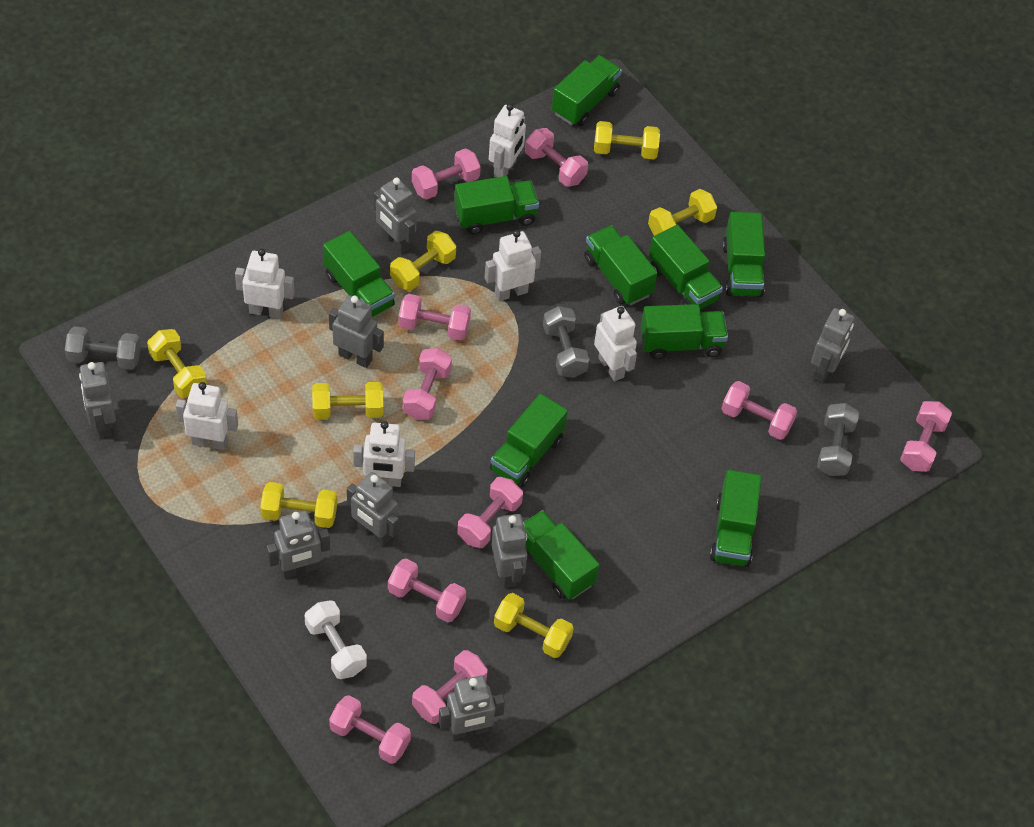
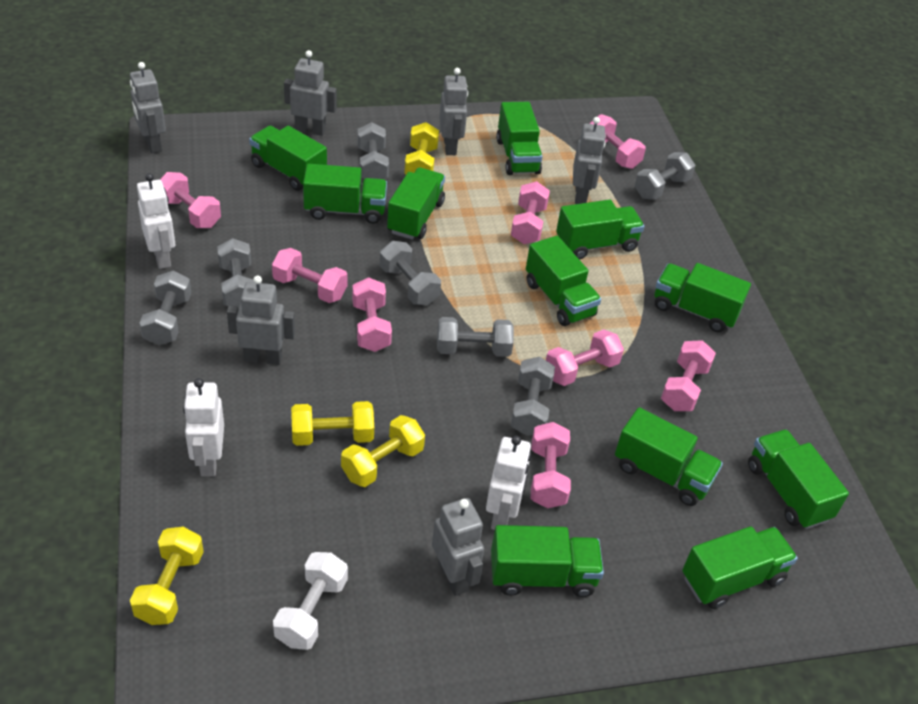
green truck: 10 -> 11
grey dumbbell: 3 -> 7
grey robot: 8 -> 6
pink dumbbell: 10 -> 8
white robot: 6 -> 3
yellow dumbbell: 7 -> 4

